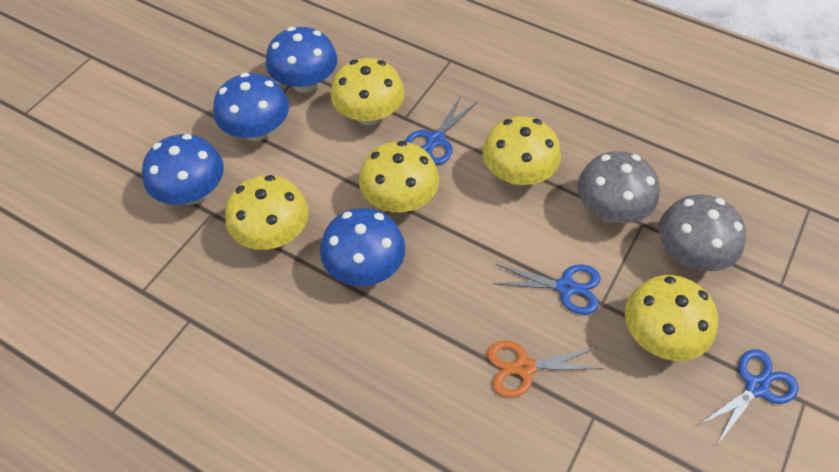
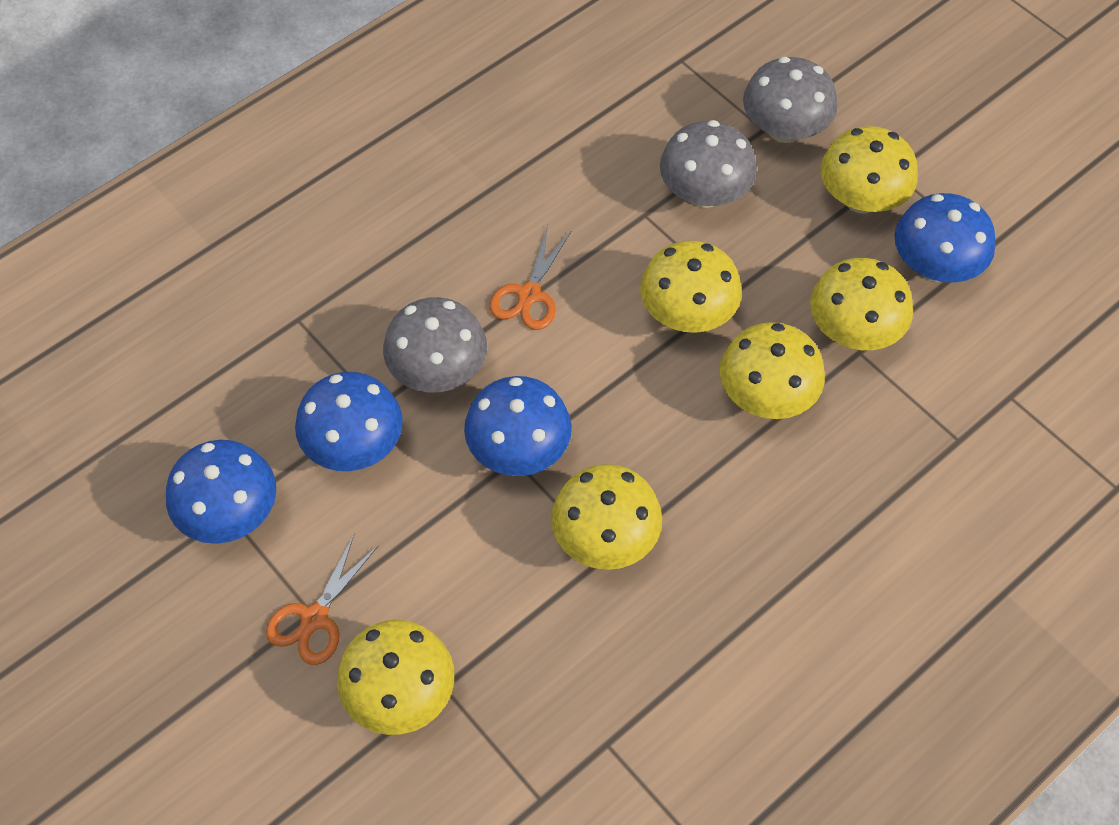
blue scissors: 3 -> 0
grey mushroom: 2 -> 3
orange scissors: 1 -> 2
yellow mushroom: 5 -> 6

